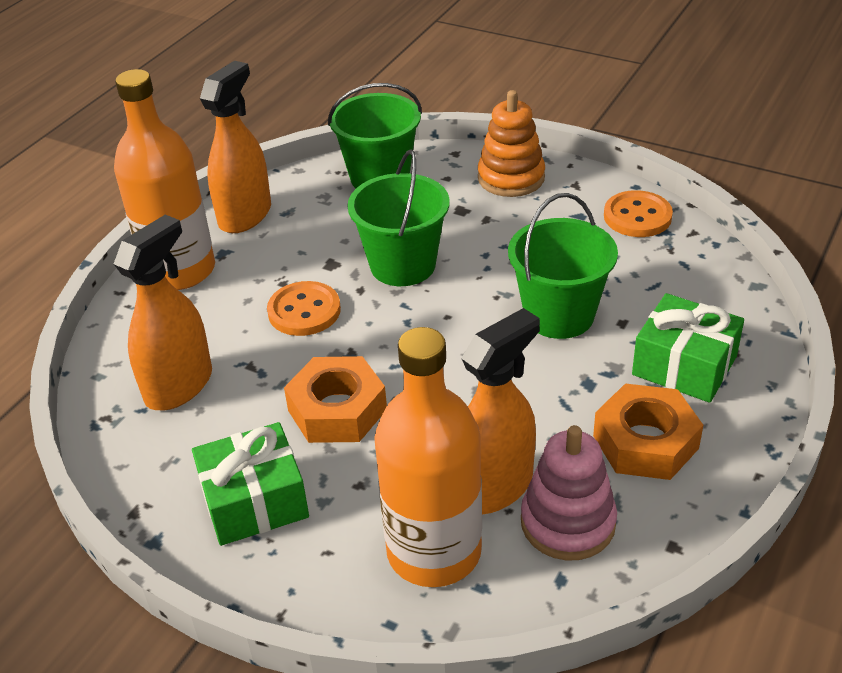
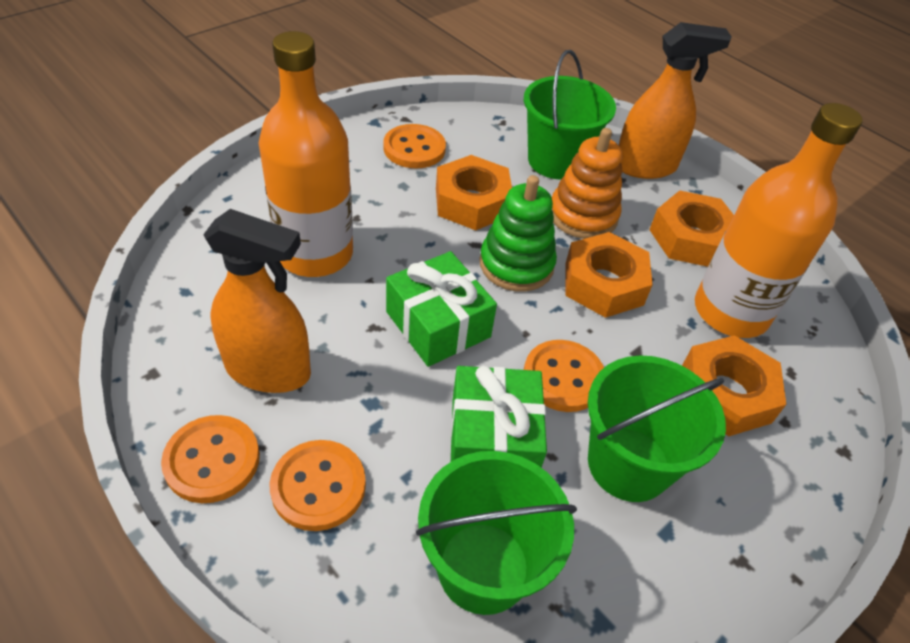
green stacking toy: 0 -> 1
orange button: 2 -> 4
orange nut: 2 -> 4
orange spray bottle: 3 -> 2
pink stacking toy: 1 -> 0

